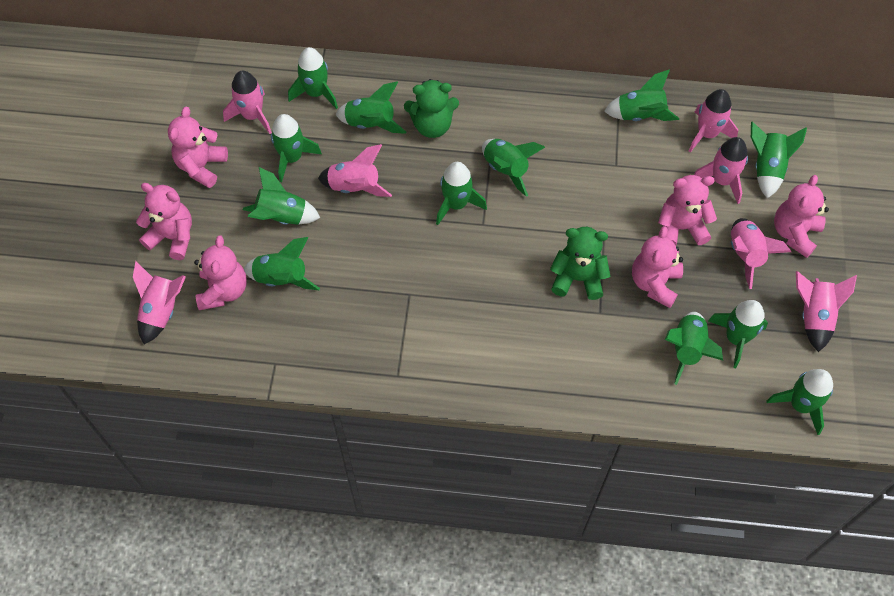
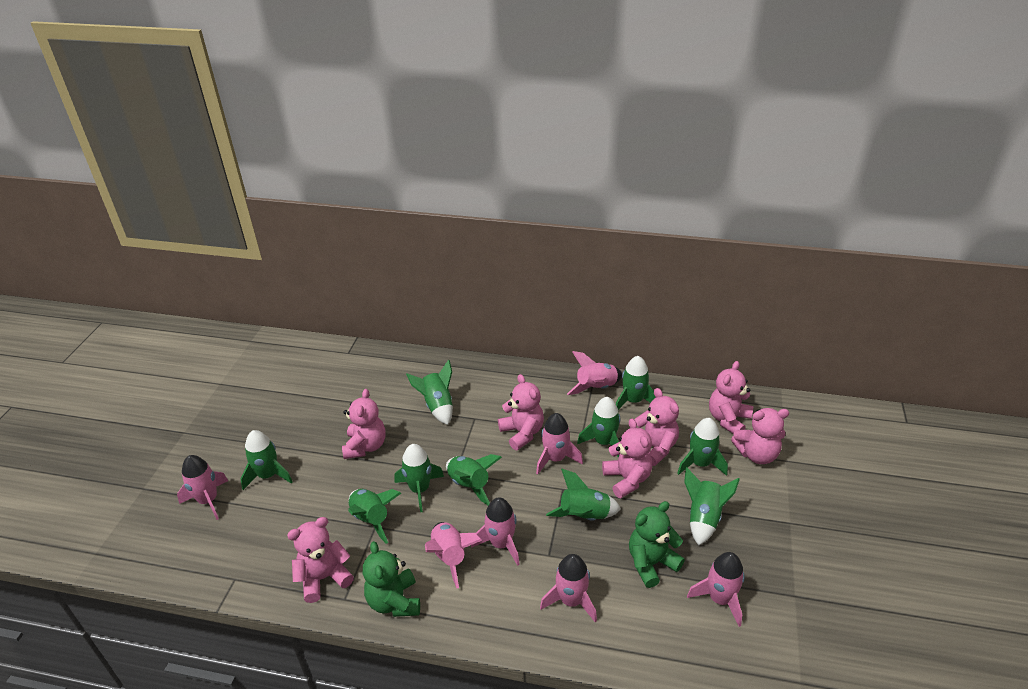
green rocket: 12 -> 10
pink teddy bear: 6 -> 7

